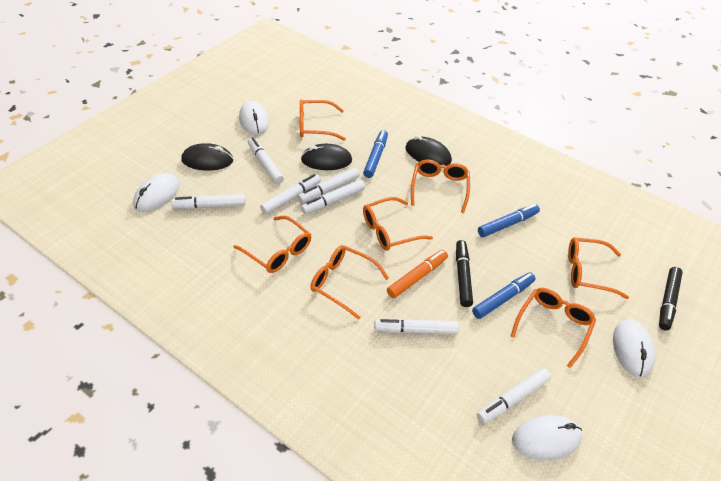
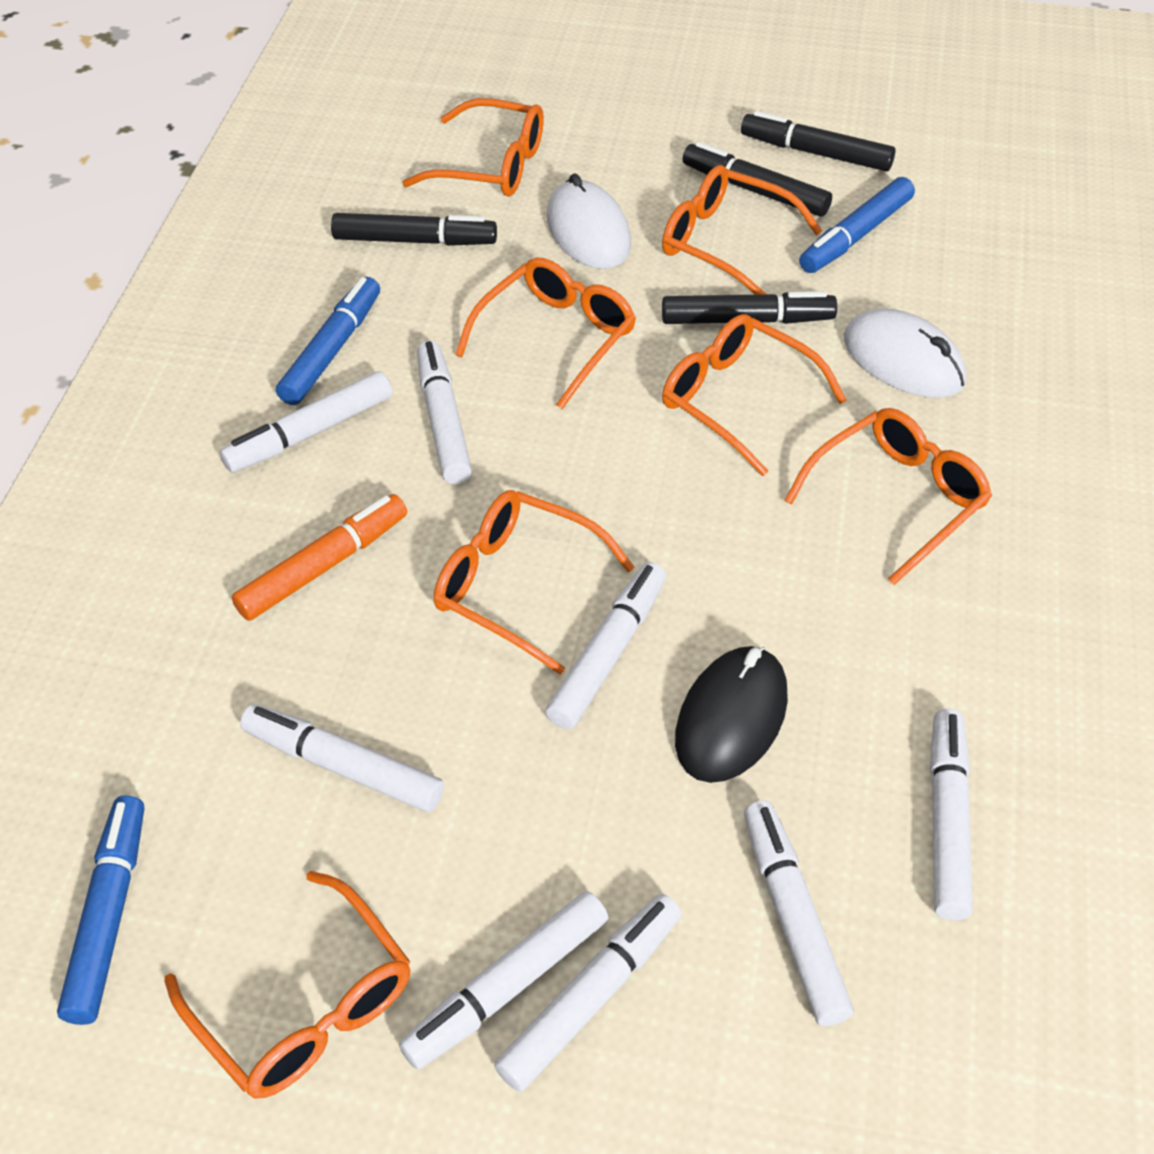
black marker: 2 -> 4
black mouse: 3 -> 1
white marker: 7 -> 8
white mouse: 4 -> 2

